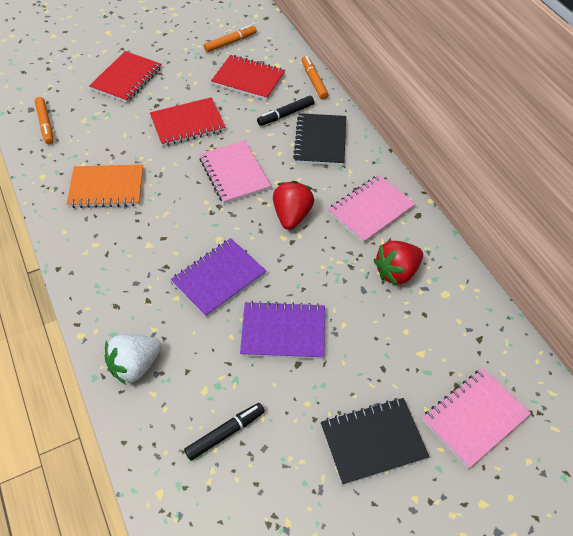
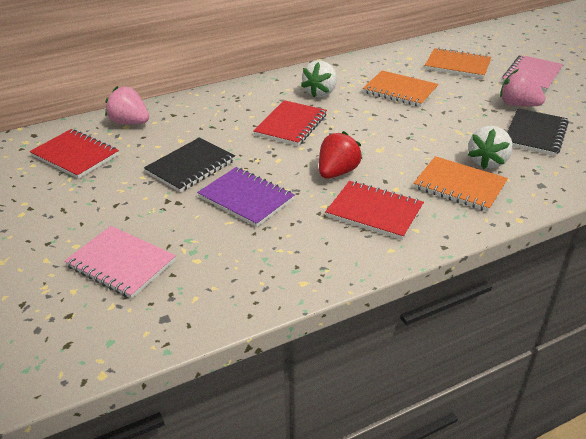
black marker: 2 -> 0
orange marker: 3 -> 0
orange notebook: 1 -> 3
pink notebook: 3 -> 2
pink strawberry: 0 -> 2
purple notebook: 2 -> 1
red strawberry: 2 -> 1
white strawberry: 1 -> 2

